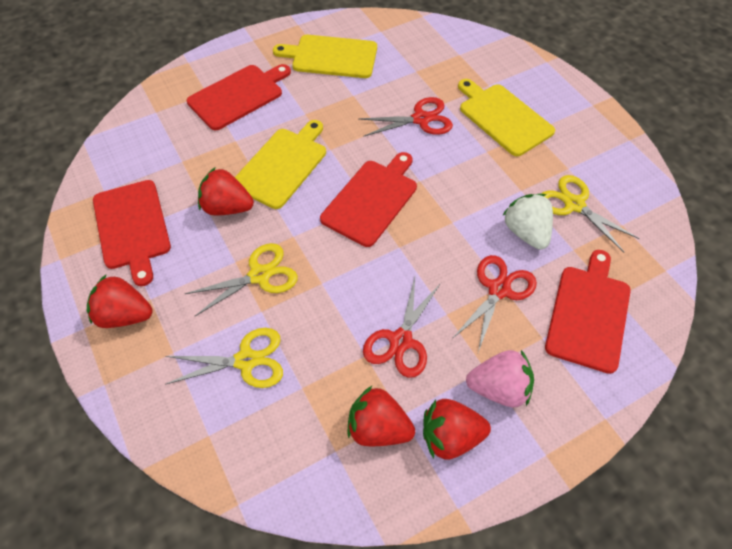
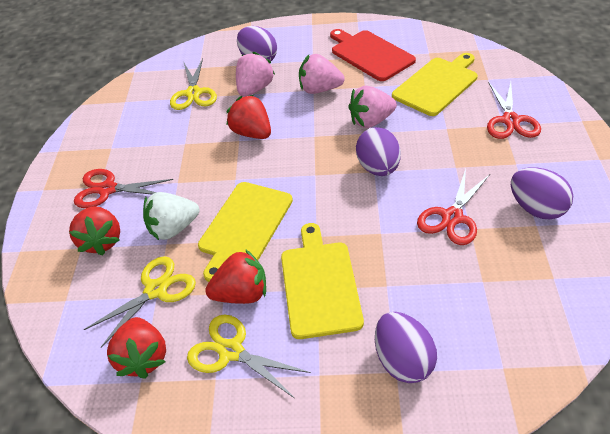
pink strawberry: 1 -> 3
purple egg: 0 -> 4
red cutting board: 4 -> 1

